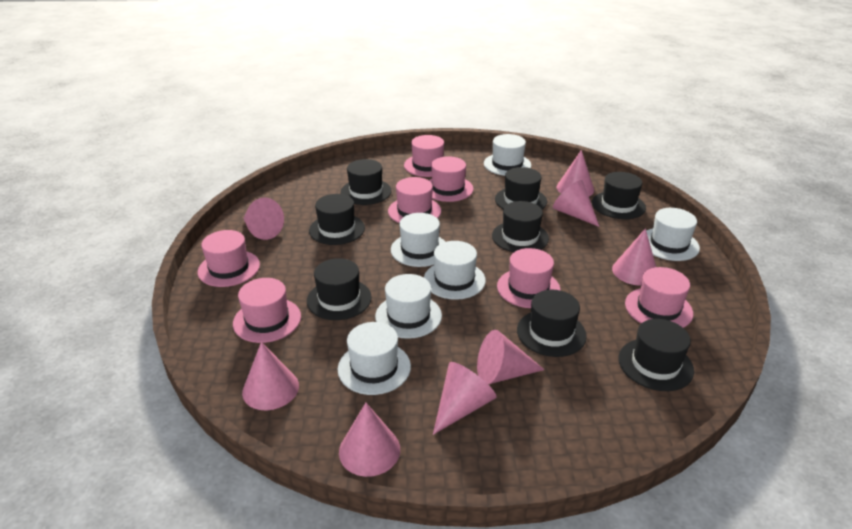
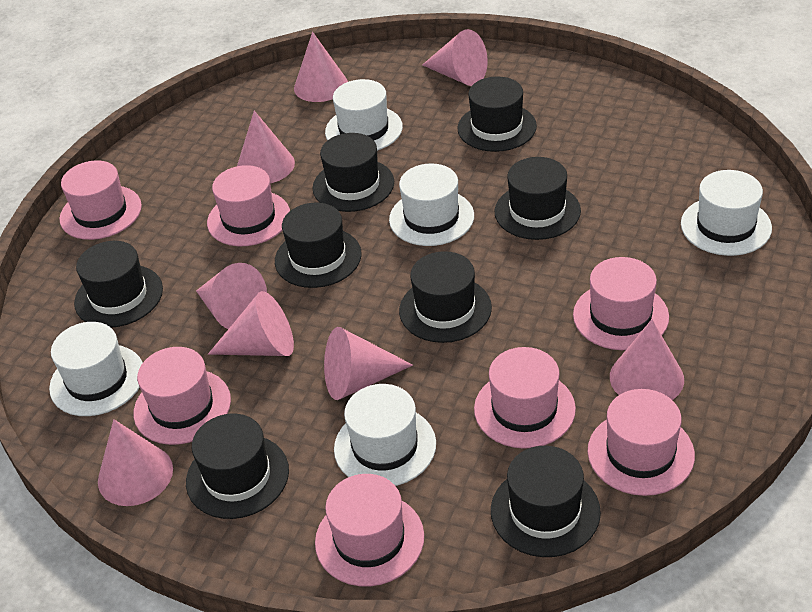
white hat: 6 -> 5

